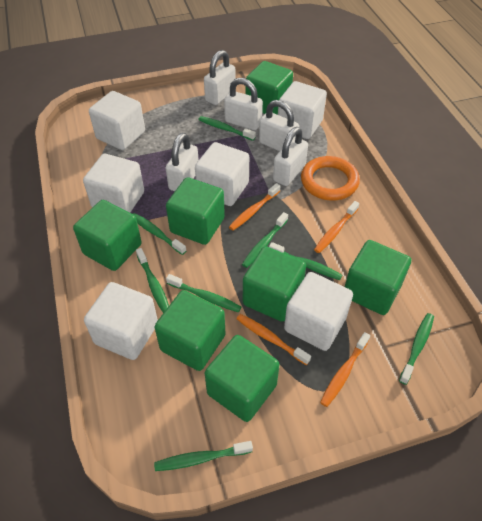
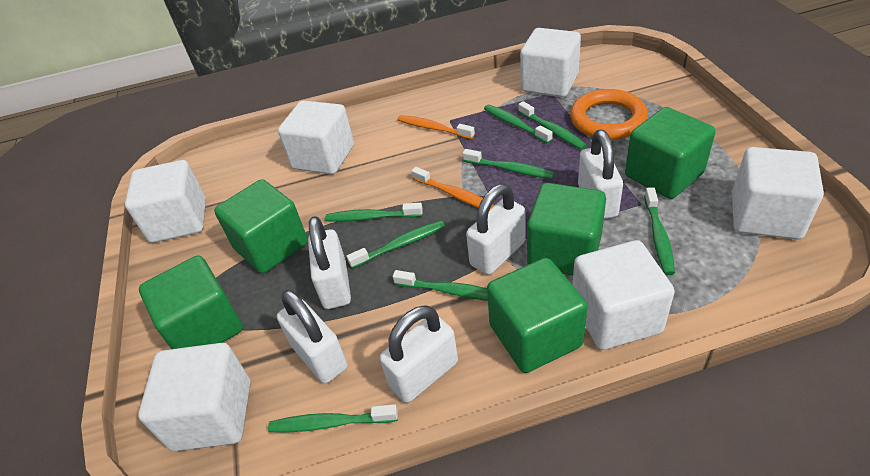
green cube: 7 -> 5
orange toothbrush: 4 -> 2

